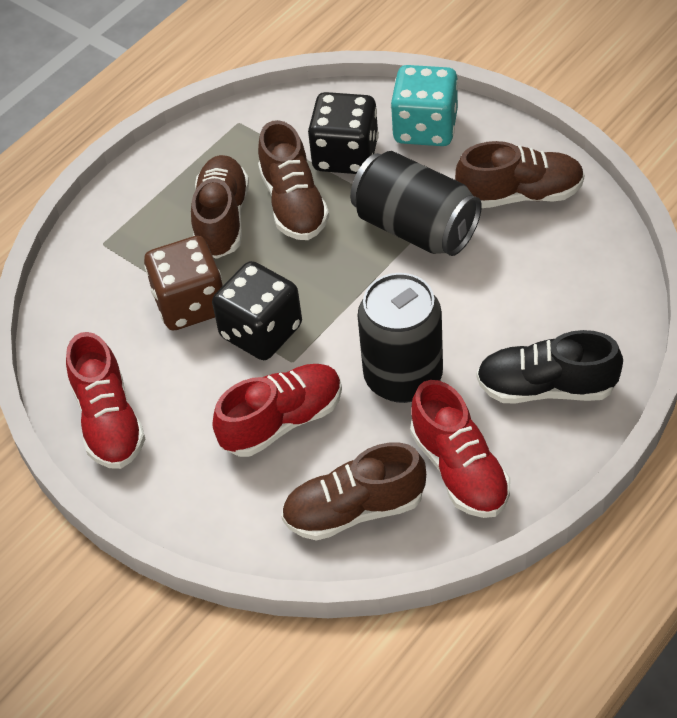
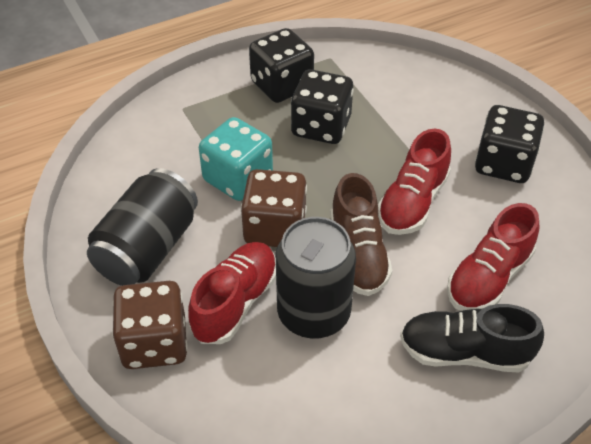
black dice: 2 -> 3
brown dice: 1 -> 2
brown shoe: 4 -> 1

